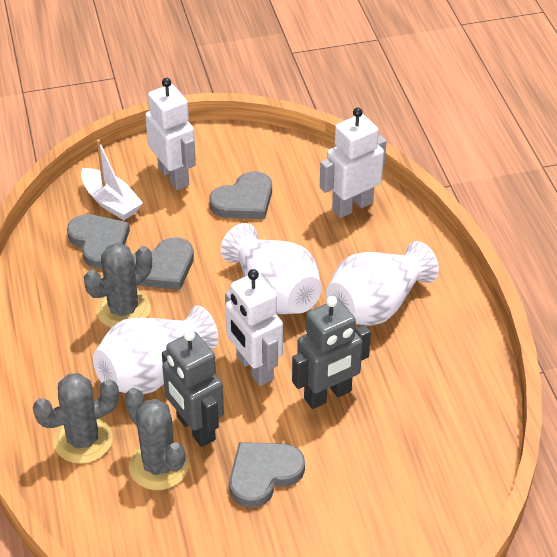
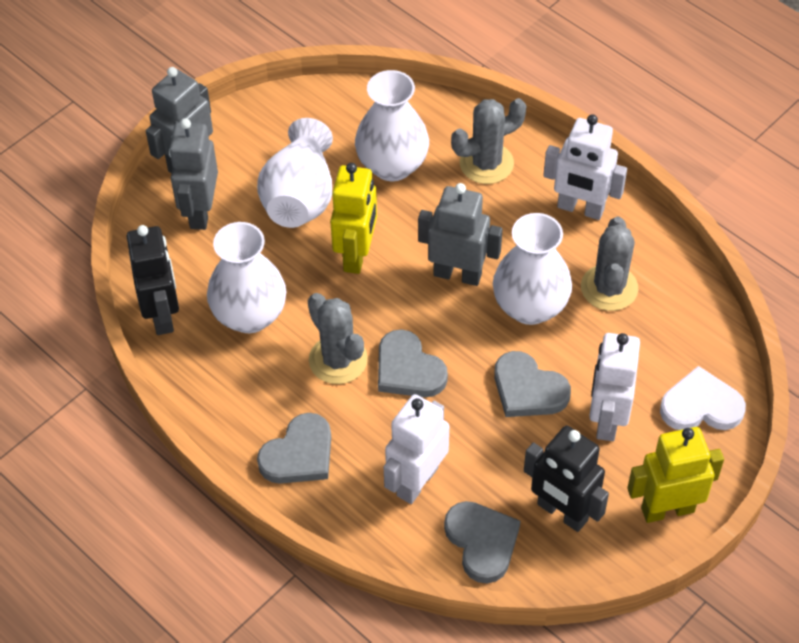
black robot: 0 -> 2
grey robot: 2 -> 3
white boat: 1 -> 0
white heart: 0 -> 1
white vase: 3 -> 4
yellow robot: 0 -> 2

